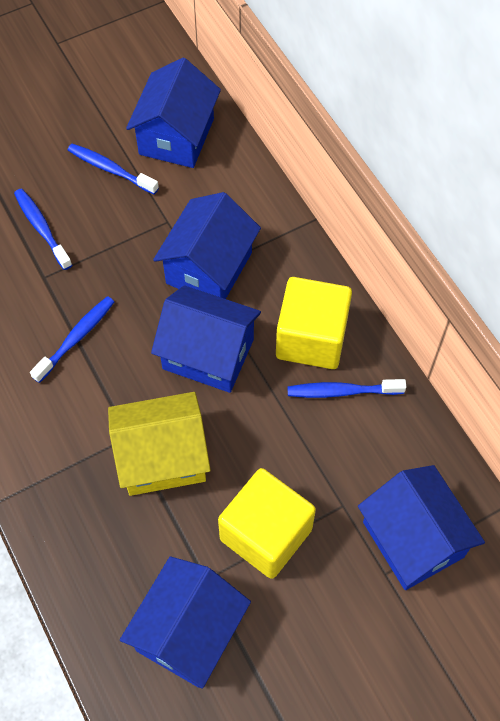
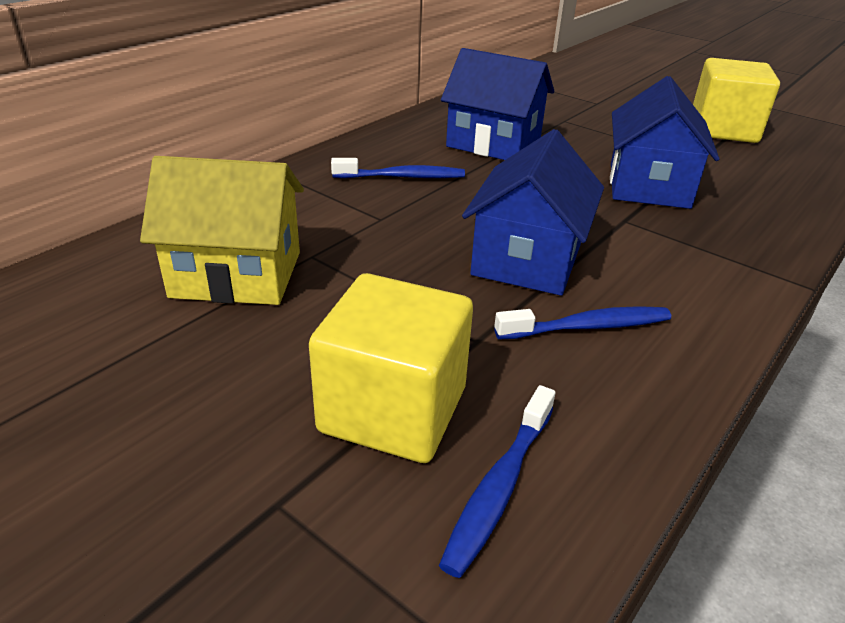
blue house: 5 -> 3
blue toothbrush: 4 -> 3

